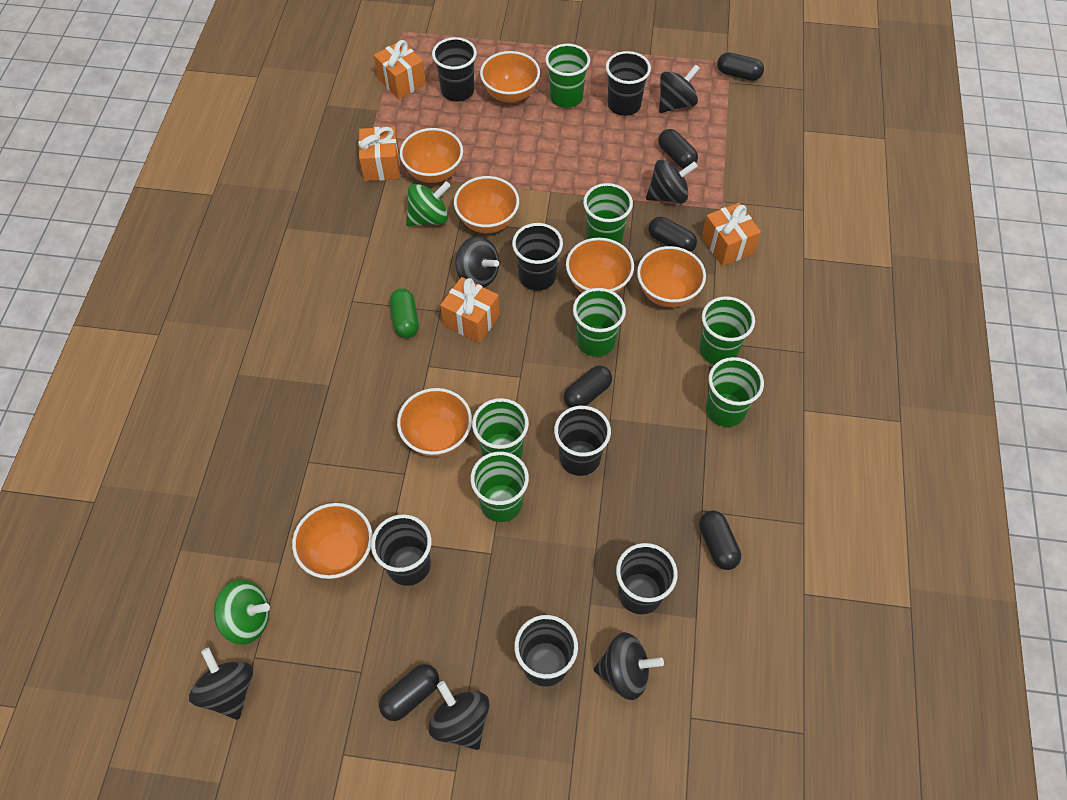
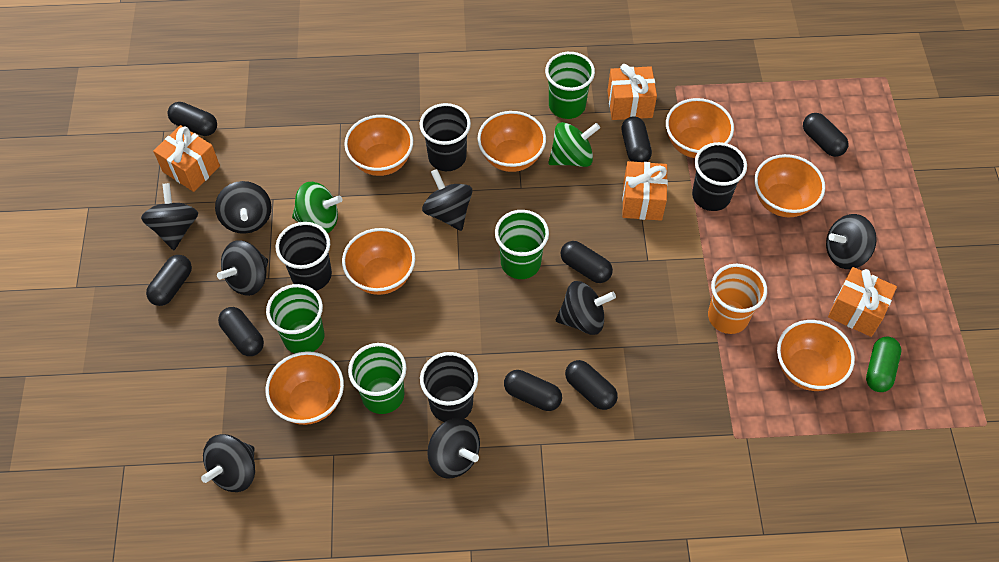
black capsule: 6 -> 8
black cup: 7 -> 4
black spinning top: 6 -> 8
green cup: 7 -> 4
orange cup: 0 -> 1

